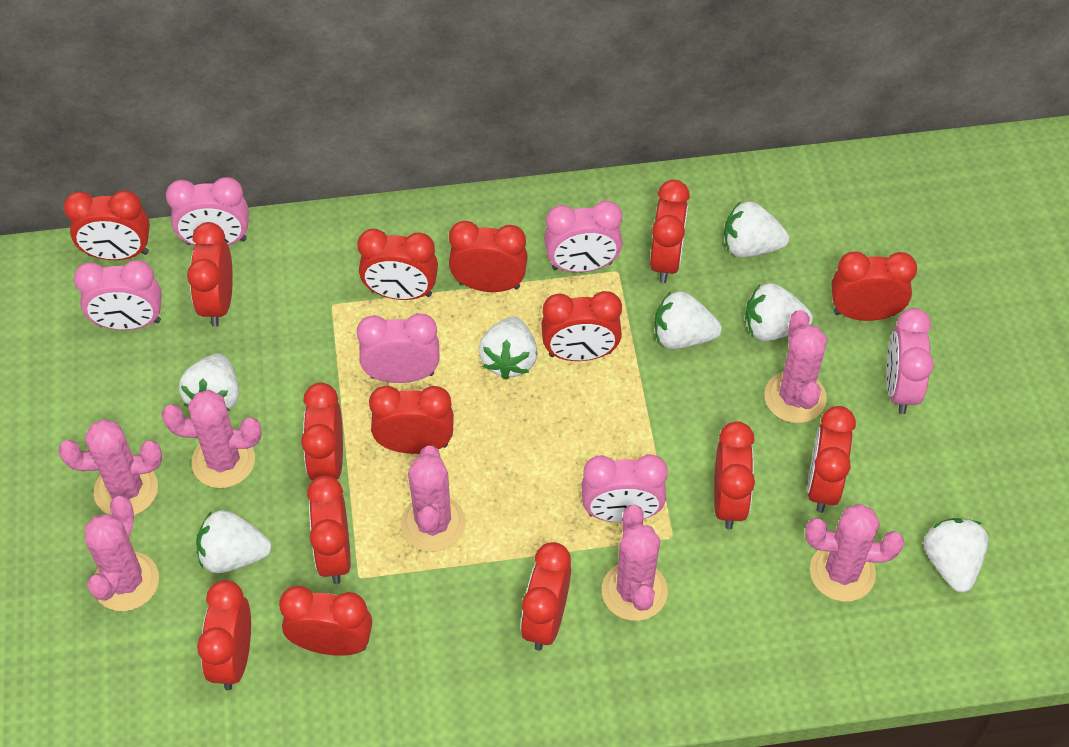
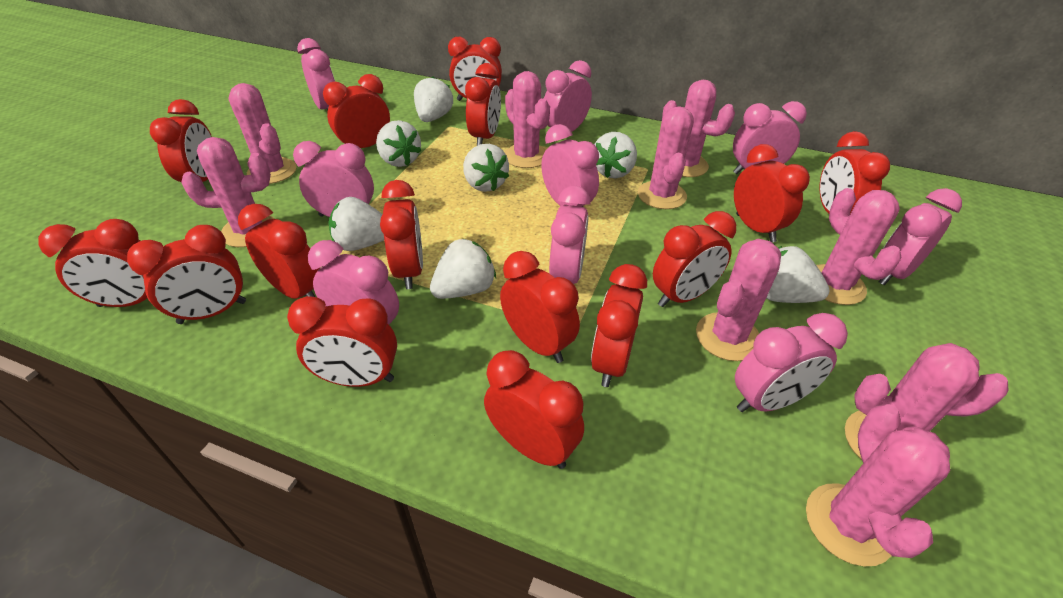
pink cactus: 7 -> 9
pink clock: 6 -> 9

